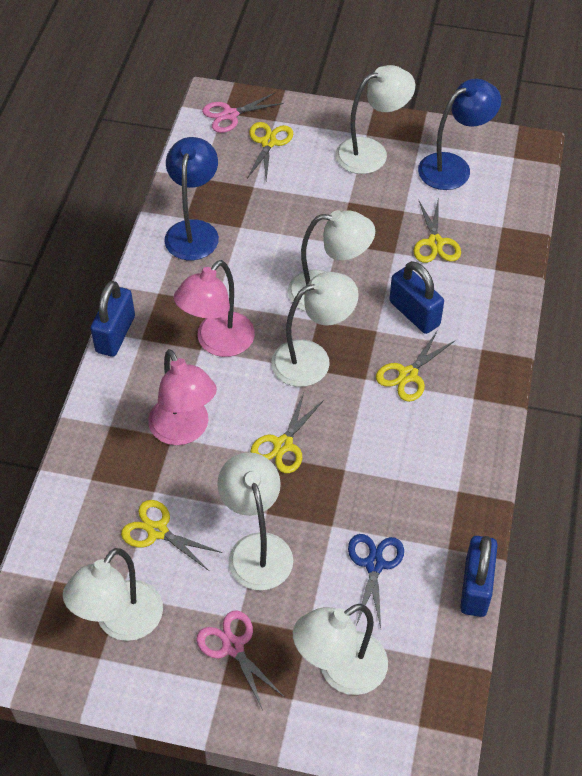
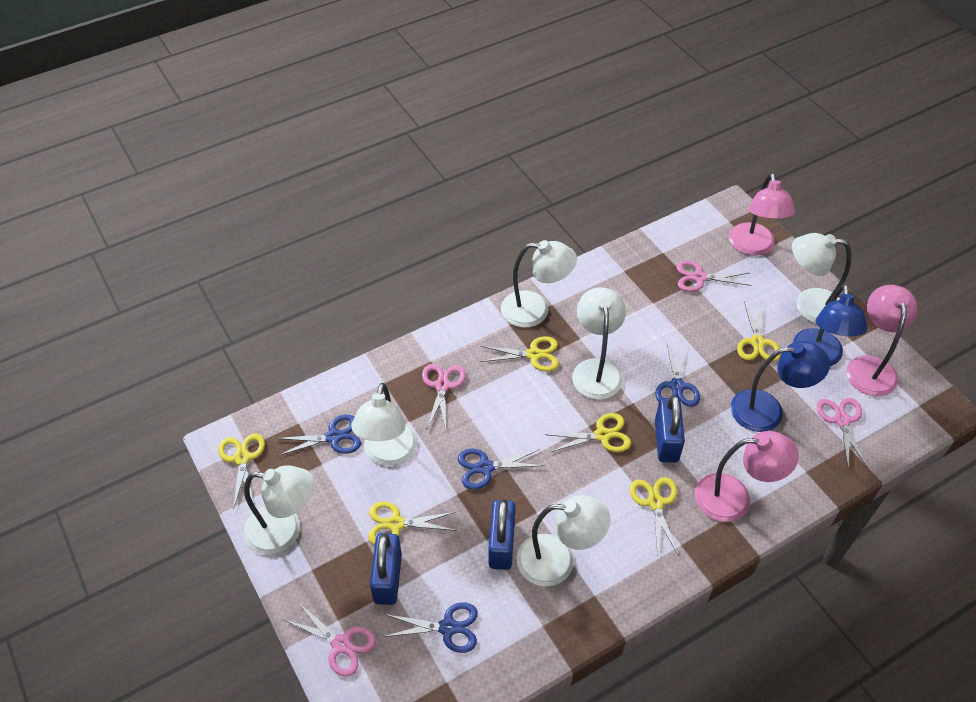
blue scissors: 1 -> 4
pink lamp: 2 -> 3
pink scissors: 2 -> 4
yellow scissors: 5 -> 6

